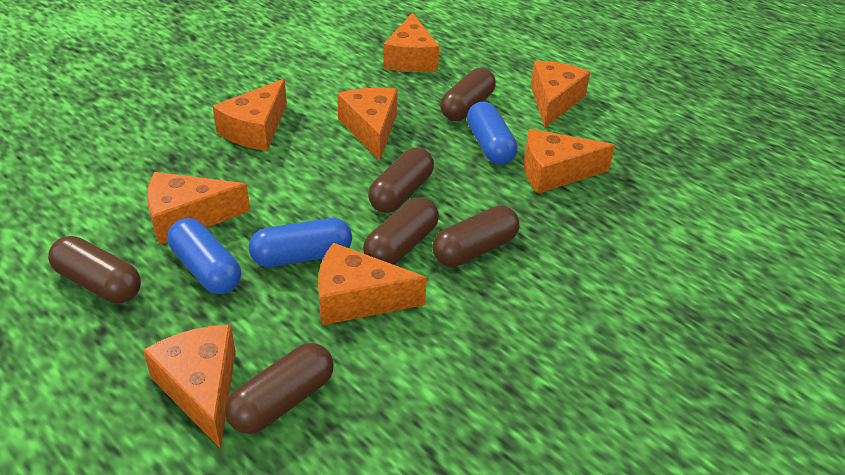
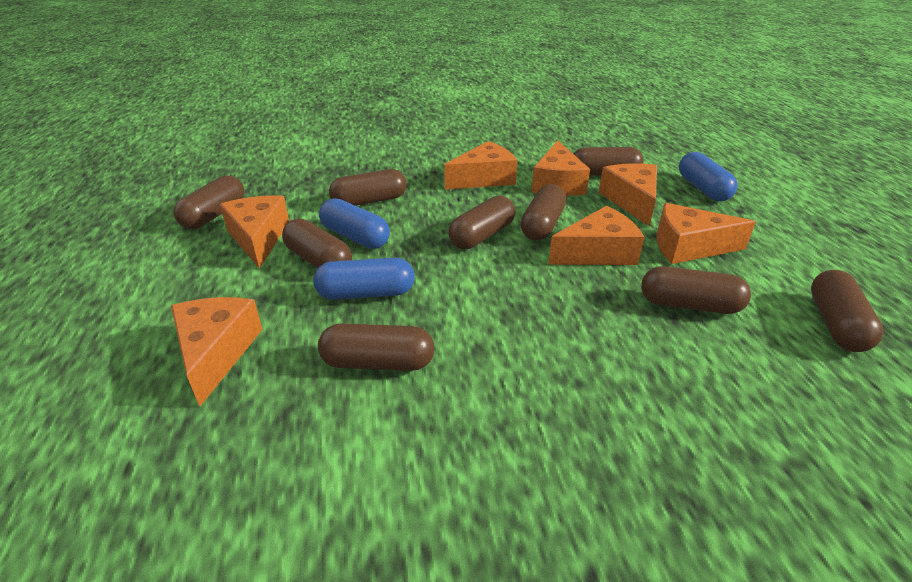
brown capsule: 6 -> 9
orange cheese: 8 -> 7

